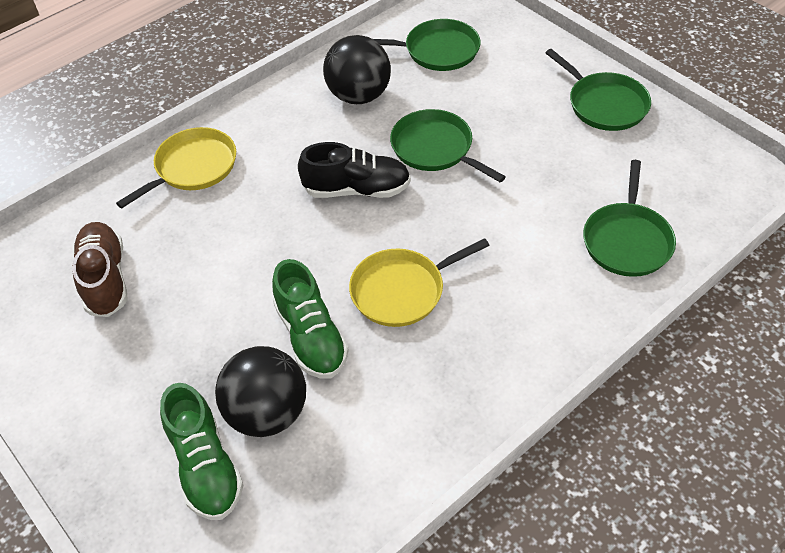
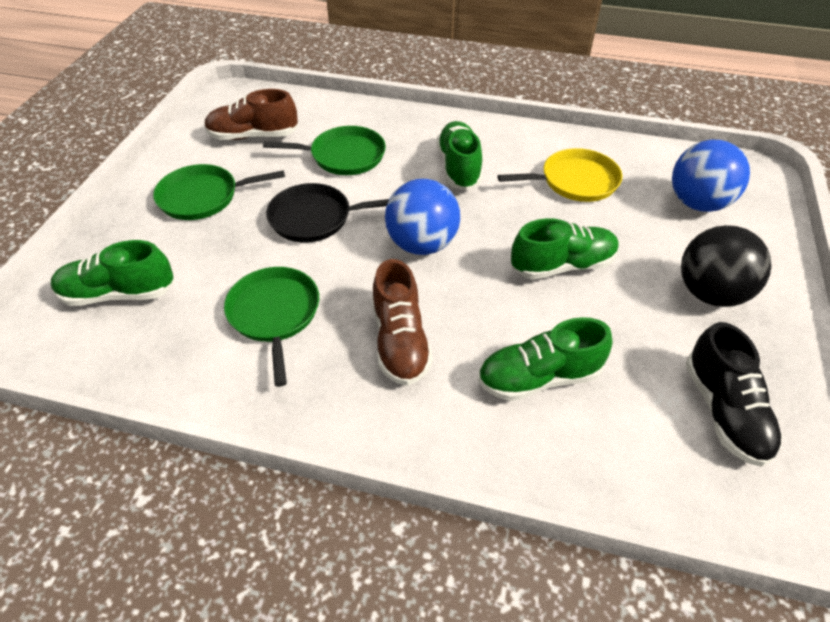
black ball: 2 -> 1
black pan: 0 -> 1
blue ball: 0 -> 2
brown shoe: 1 -> 2
green pan: 4 -> 3
green shoe: 2 -> 4
yellow pan: 2 -> 1

